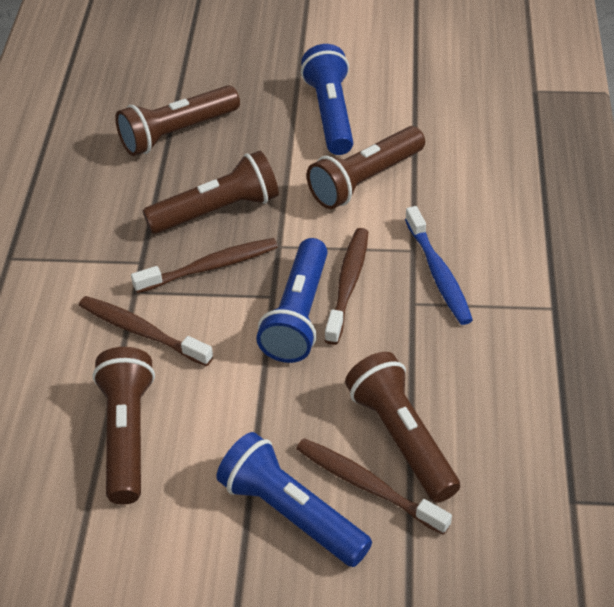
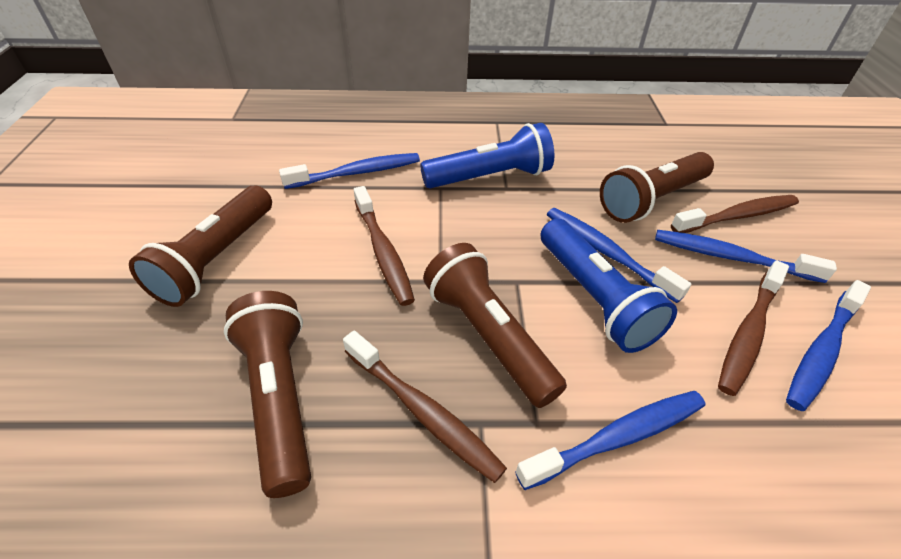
blue flashlight: 3 -> 2
blue toothbrush: 1 -> 5
brown flashlight: 5 -> 4

